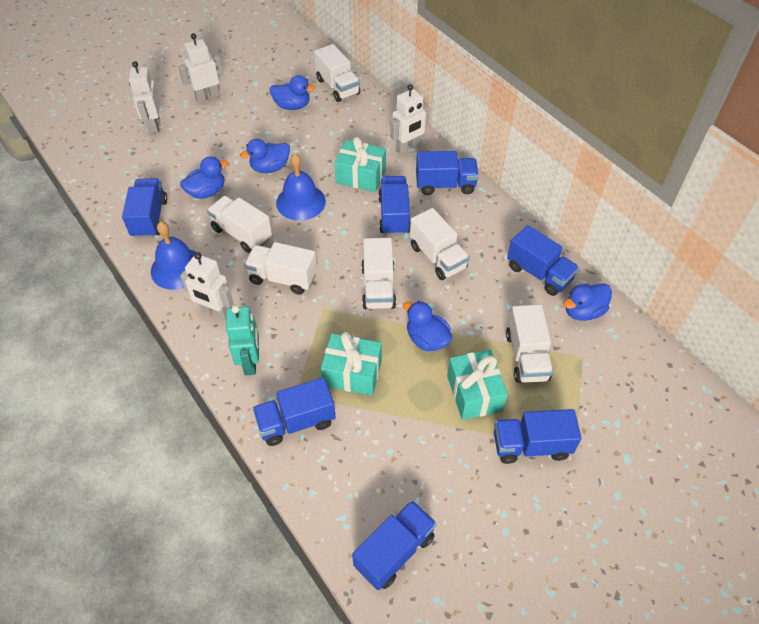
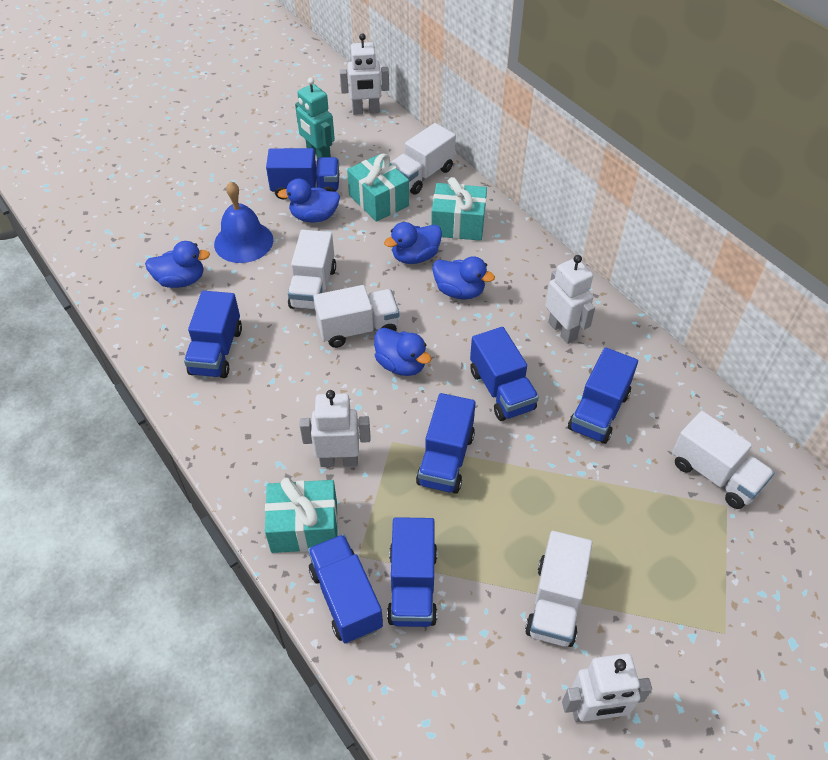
blue bell: 2 -> 1
white truck: 6 -> 5

